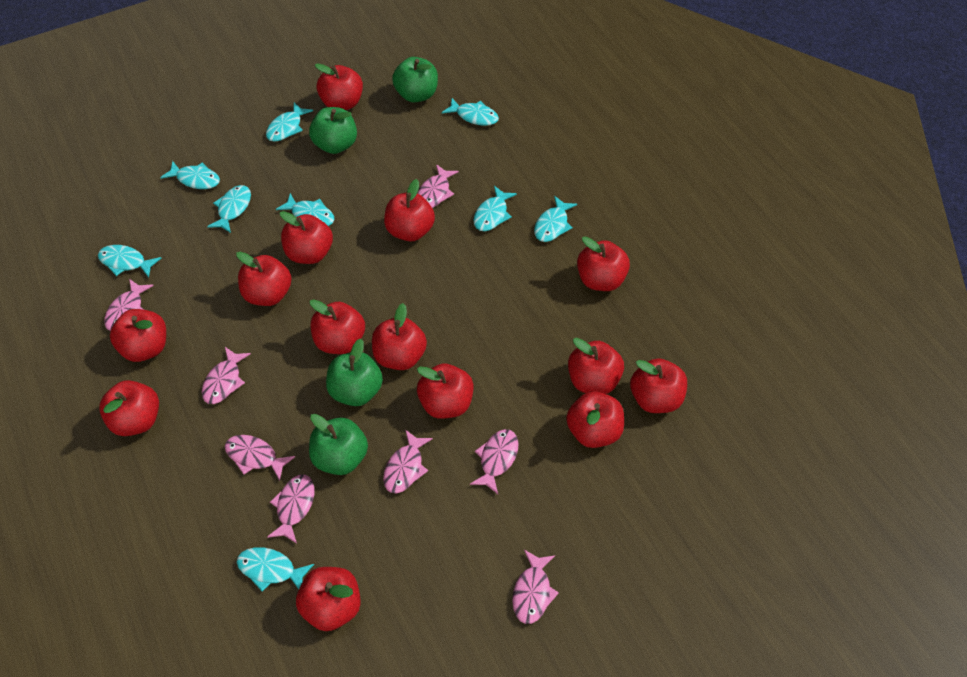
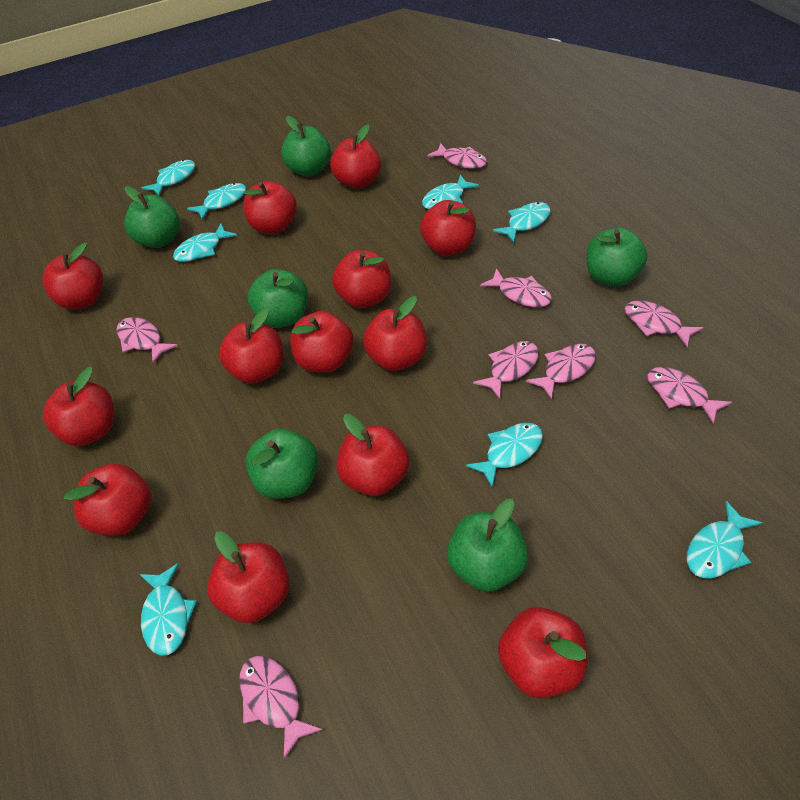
green apple: 4 -> 6
red apple: 14 -> 13
turquoise fish: 9 -> 8

